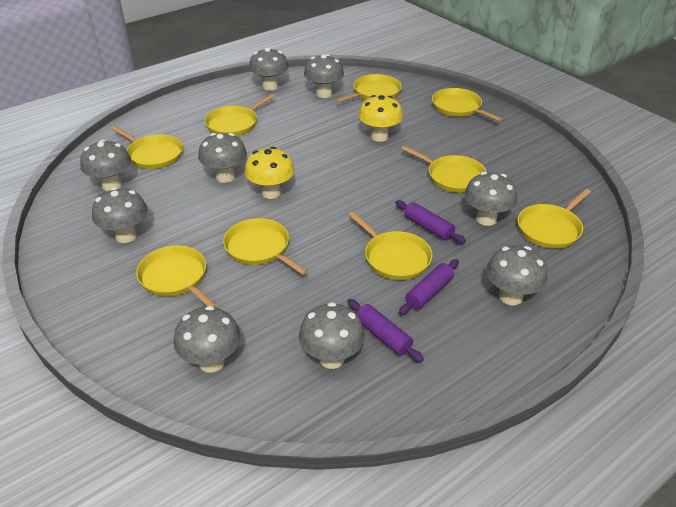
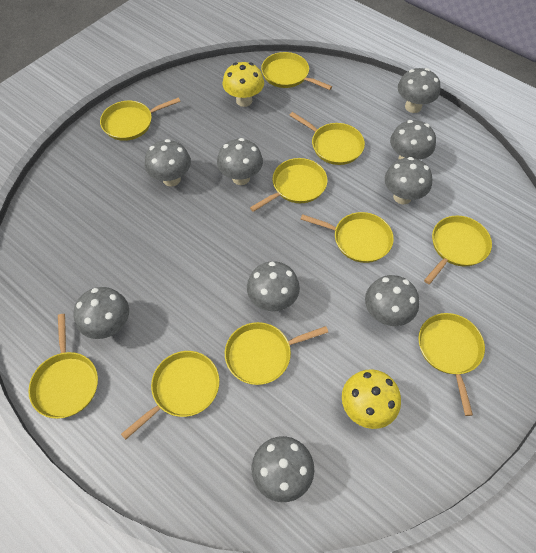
purple rolling pin: 3 -> 0
yellow pan: 9 -> 10

